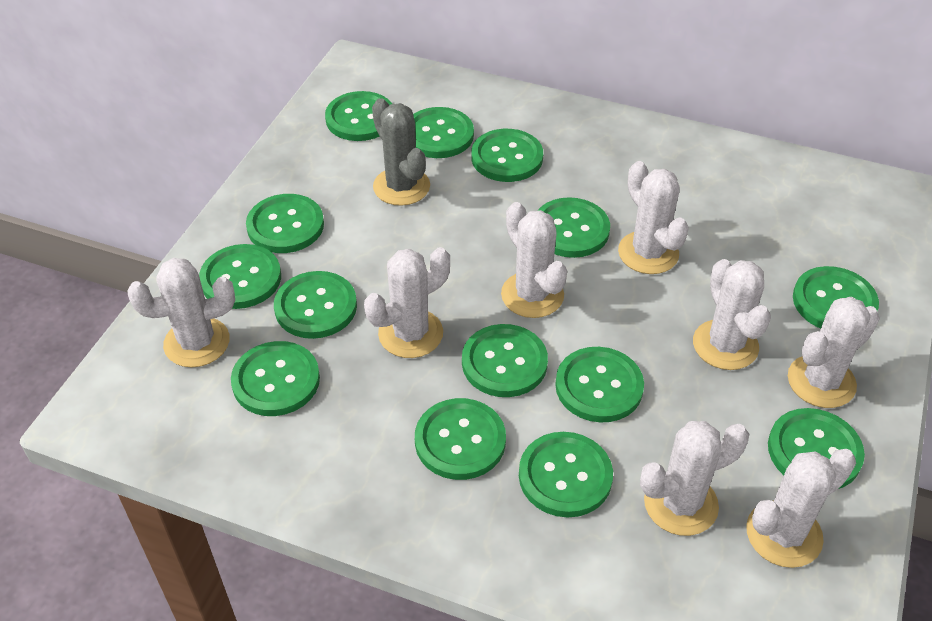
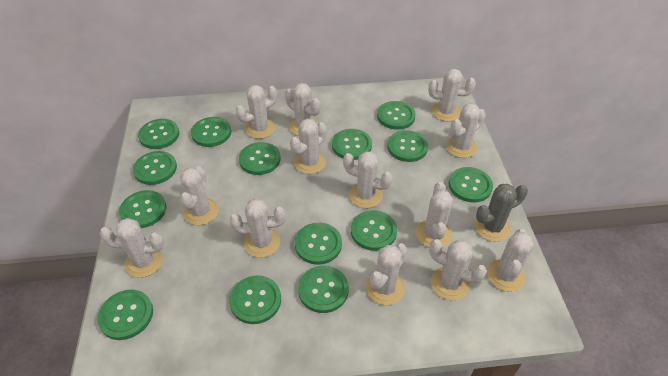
white cactus: 8 -> 13

